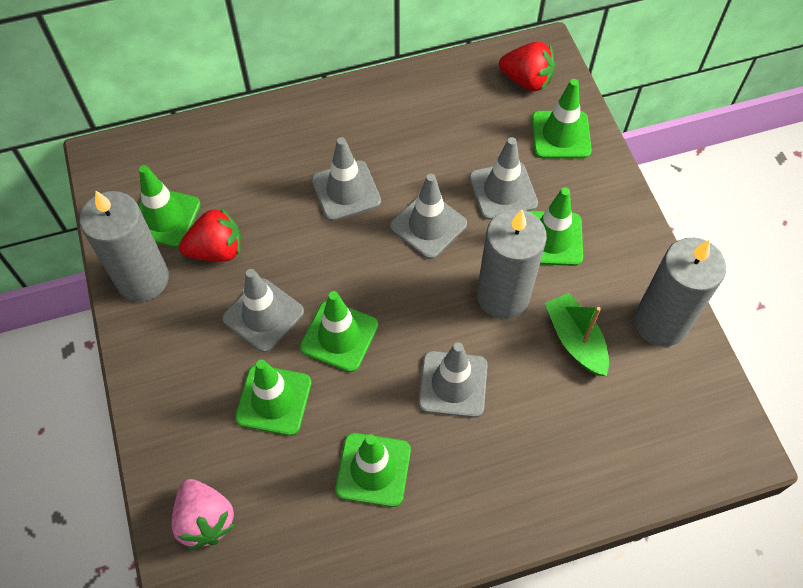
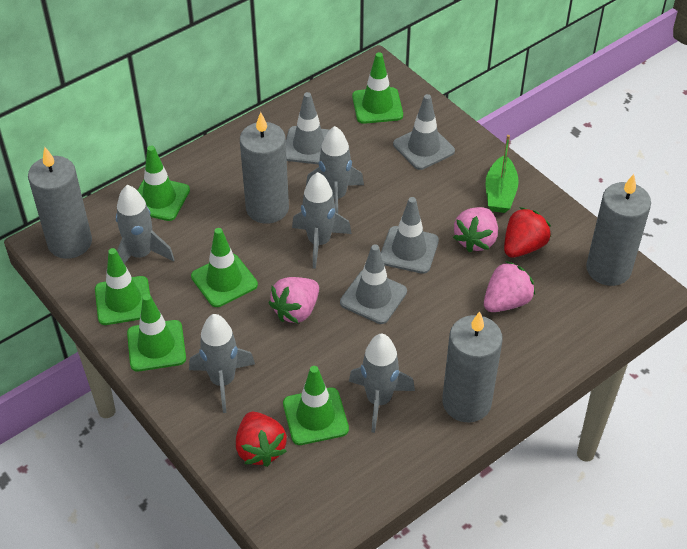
grey candle: 3 -> 4
grey rocket: 0 -> 5
grey traffic cone: 5 -> 4
pink strawberry: 1 -> 3

